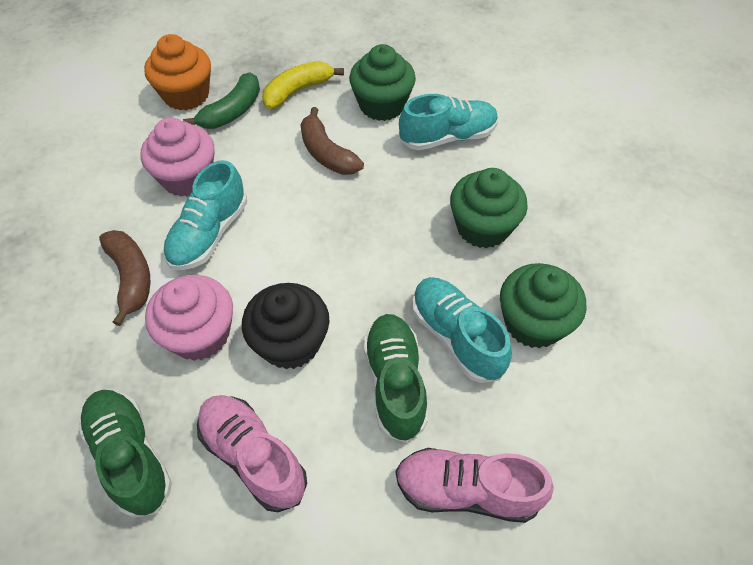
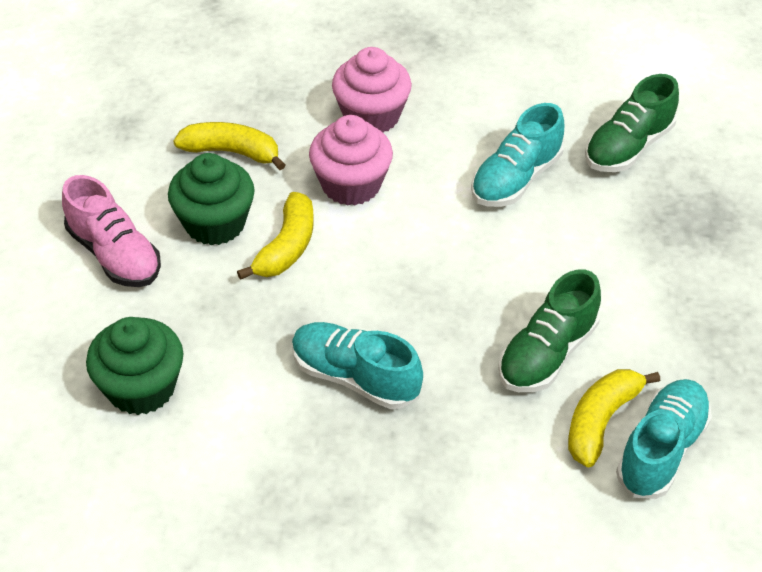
black cupcake: 1 -> 0
brown banana: 2 -> 0
green banana: 1 -> 0
green cupcake: 3 -> 2
orange cupcake: 1 -> 0
pink shoe: 2 -> 1
yellow banana: 1 -> 3

